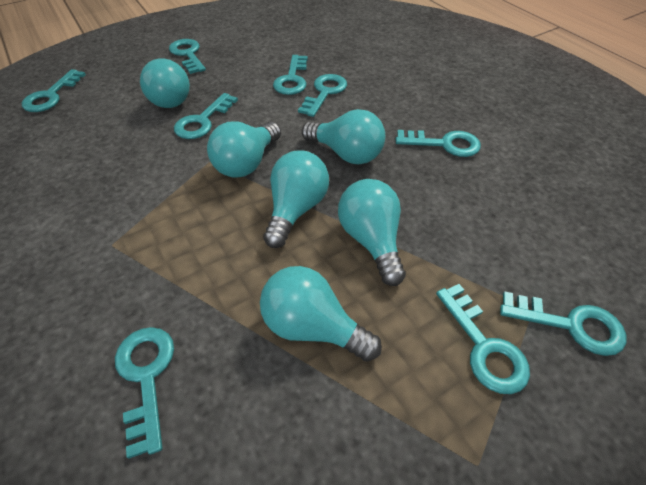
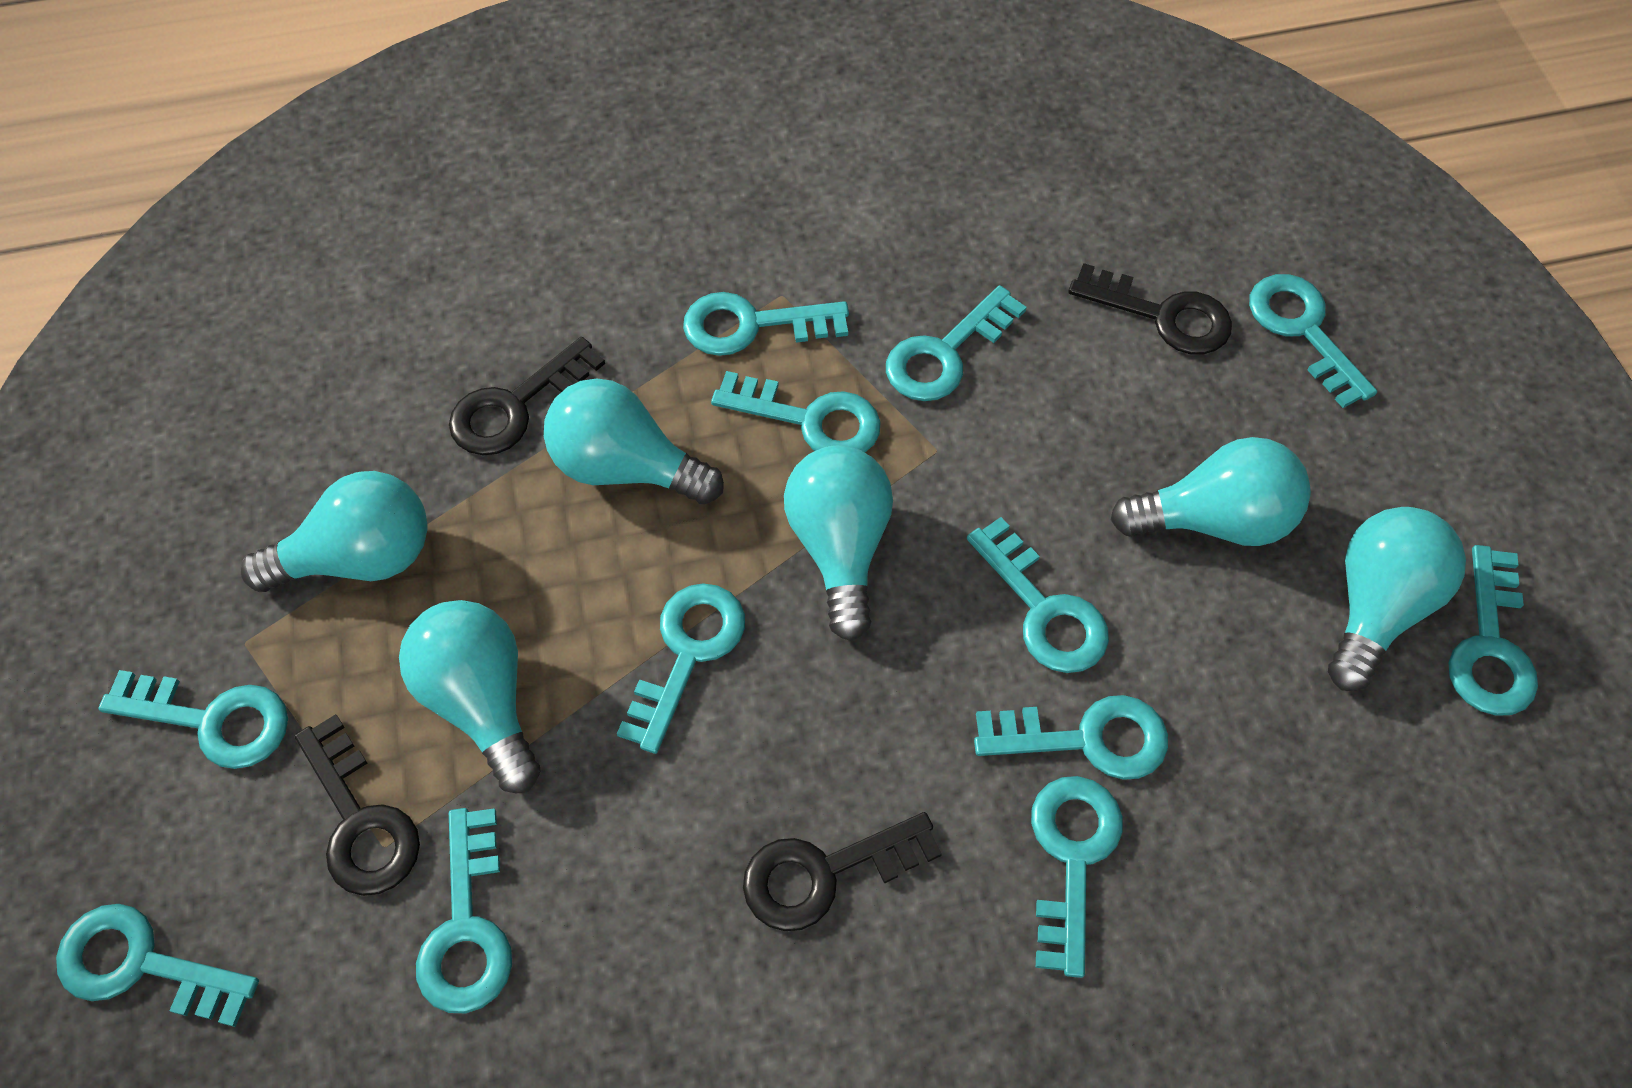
black key: 0 -> 4
turquoise key: 9 -> 12

